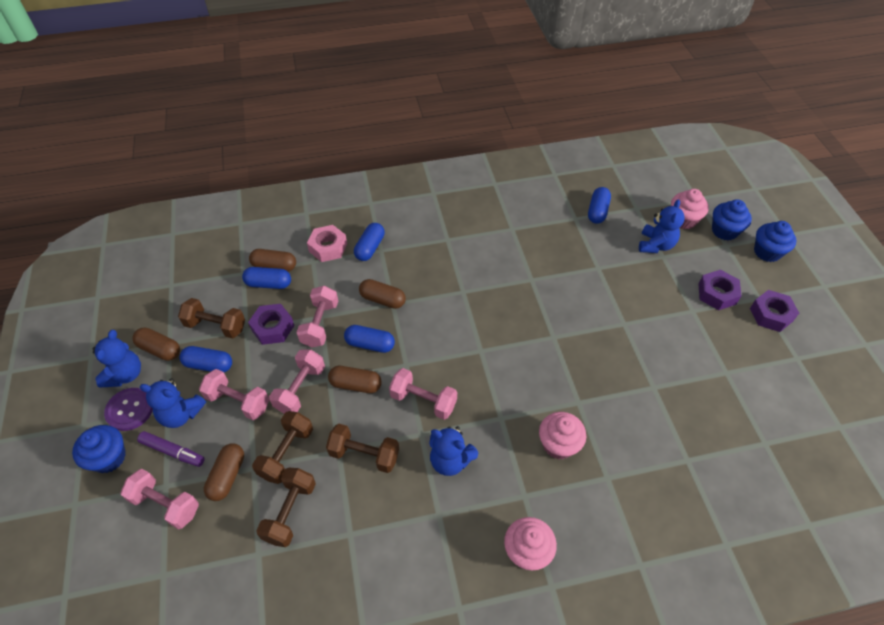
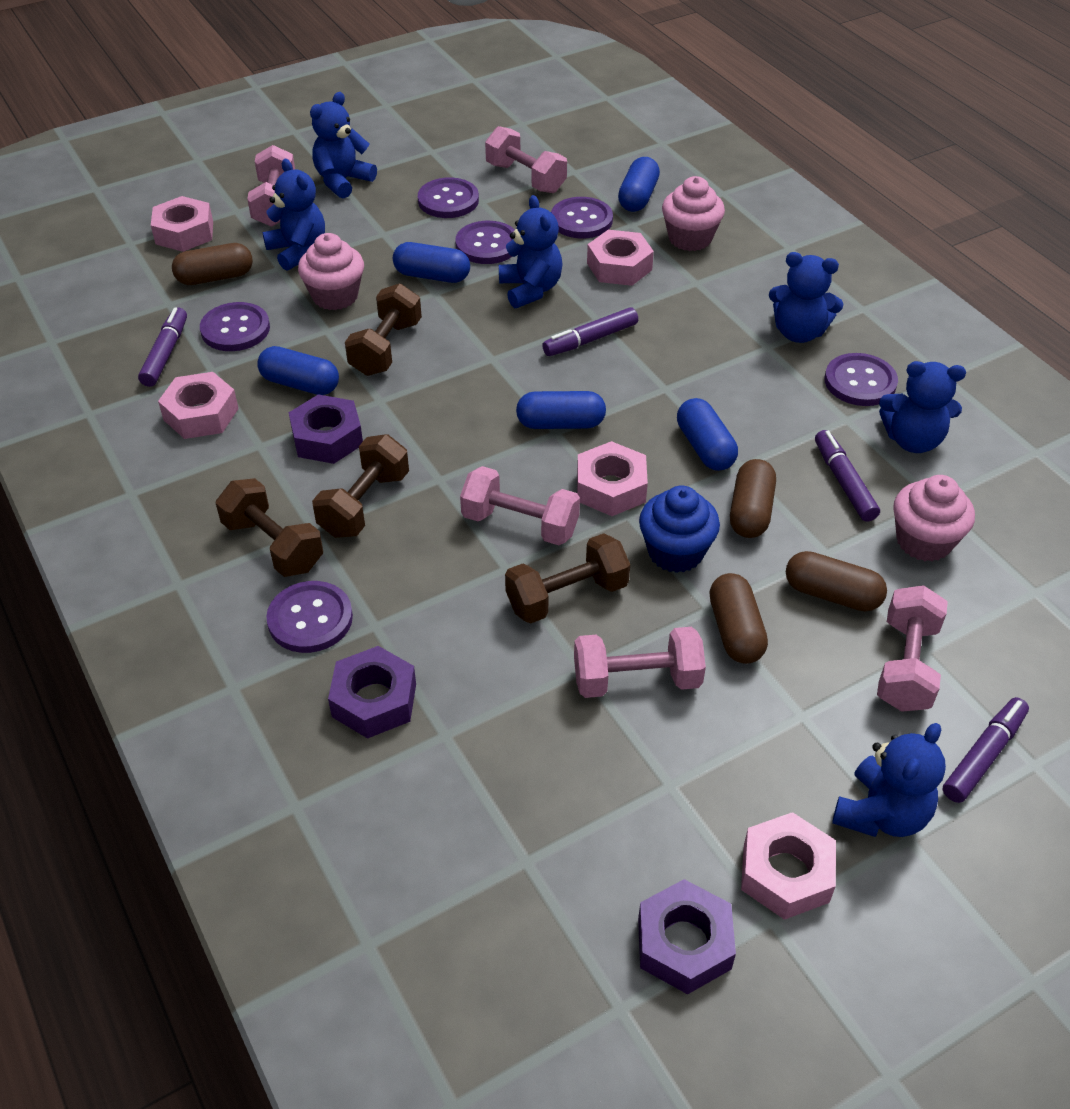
blue cupcake: 3 -> 1
blue teddy bear: 4 -> 6
brown capsule: 5 -> 4
pink nut: 1 -> 5
purple button: 1 -> 6
purple marker: 1 -> 4

